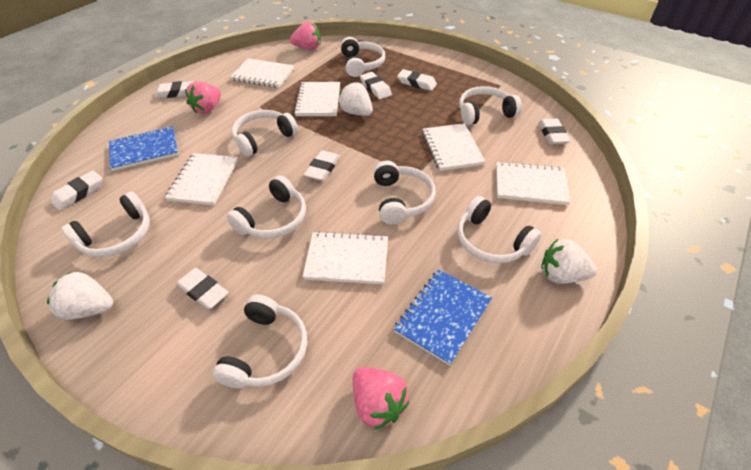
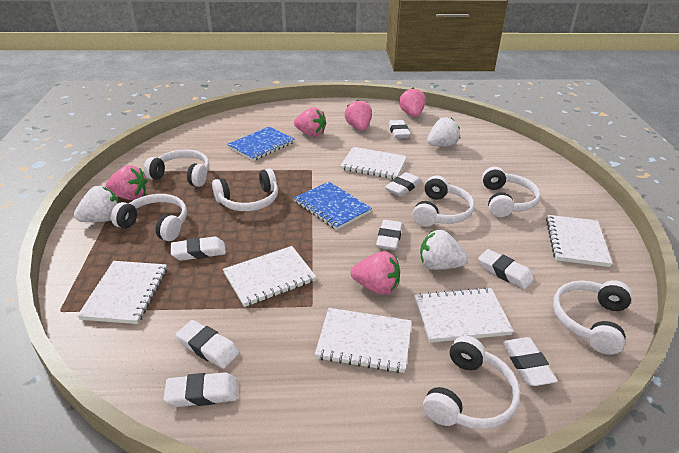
pink strawberry: 3 -> 5
white eraser: 7 -> 8
white headphones: 8 -> 7

